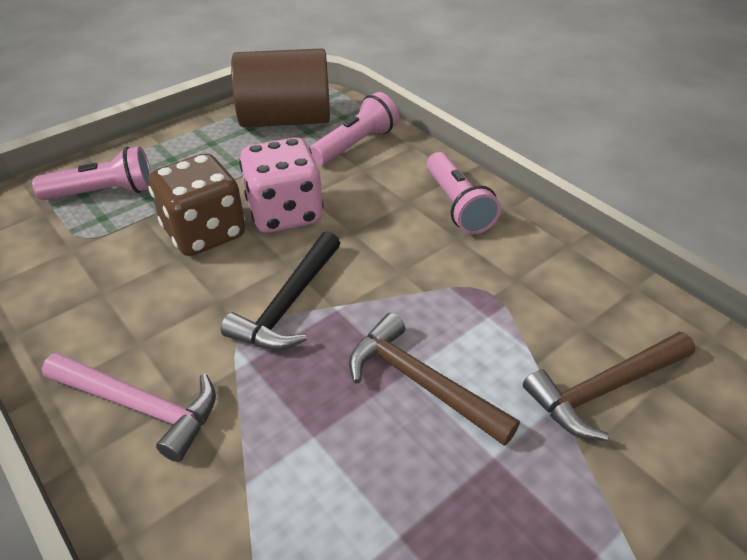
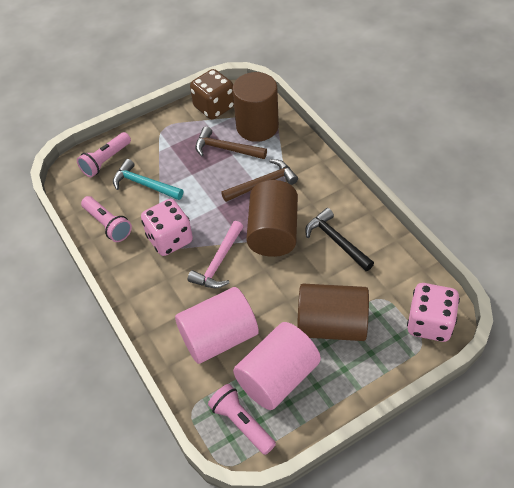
brown cylinder: 1 -> 3
pink cylinder: 0 -> 2
pink dice: 1 -> 2
turquoise hammer: 0 -> 1

